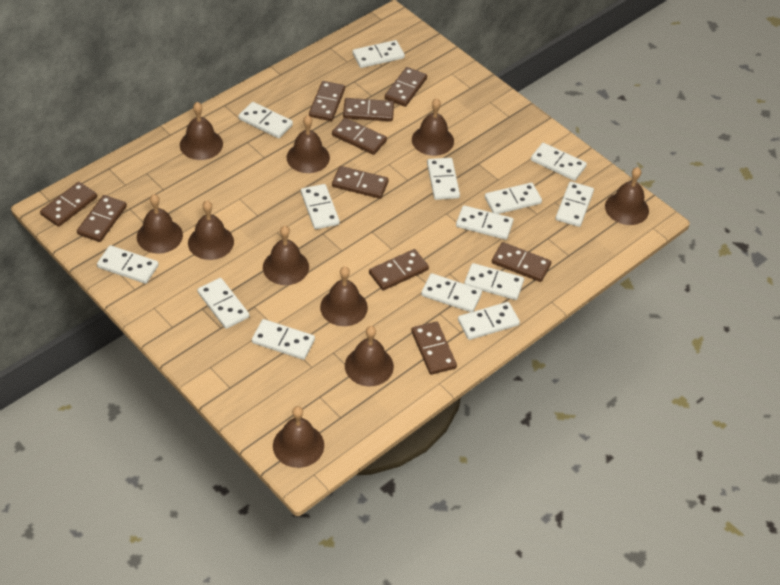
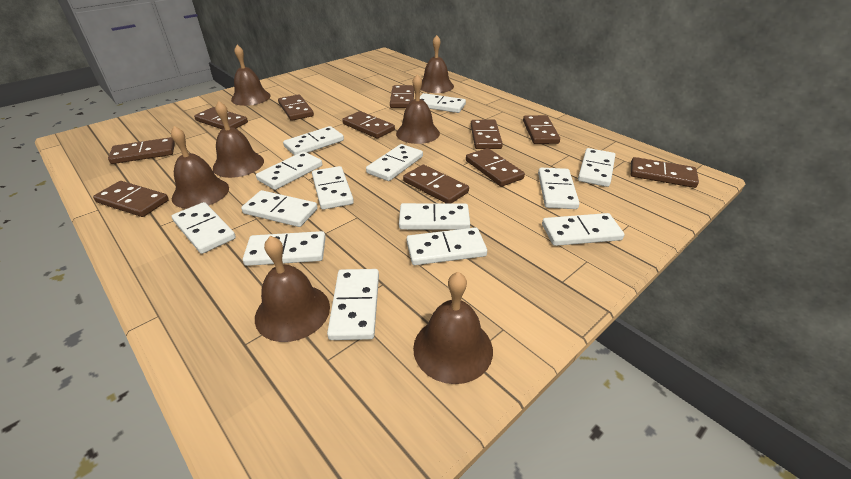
brown bell: 10 -> 7
brown domino: 10 -> 11

